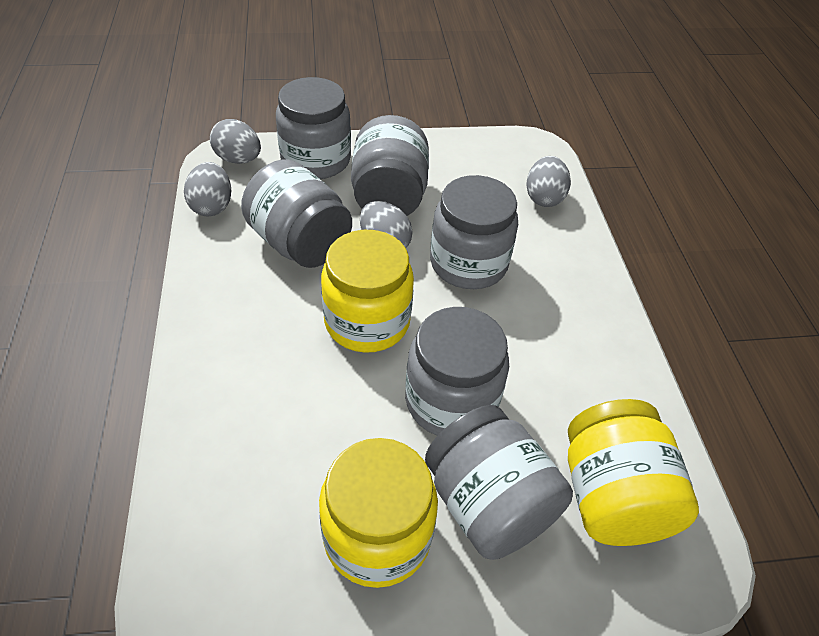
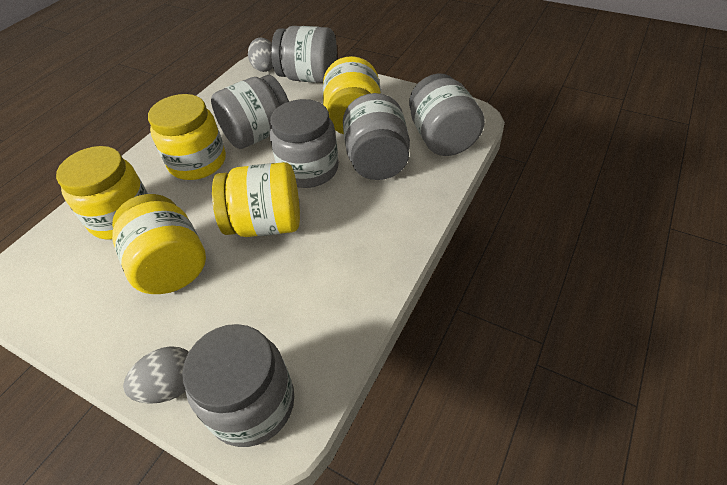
grey egg: 4 -> 2
yellow jar: 3 -> 5

